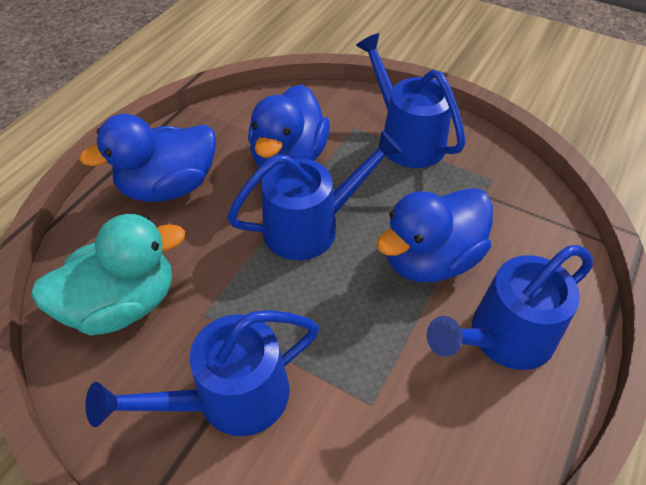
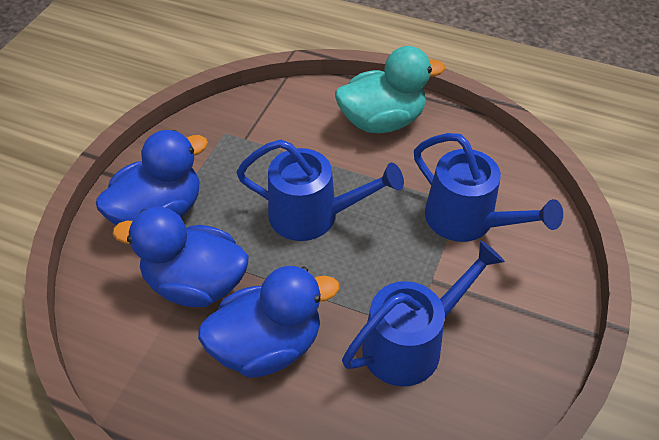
blue watering can: 4 -> 3

